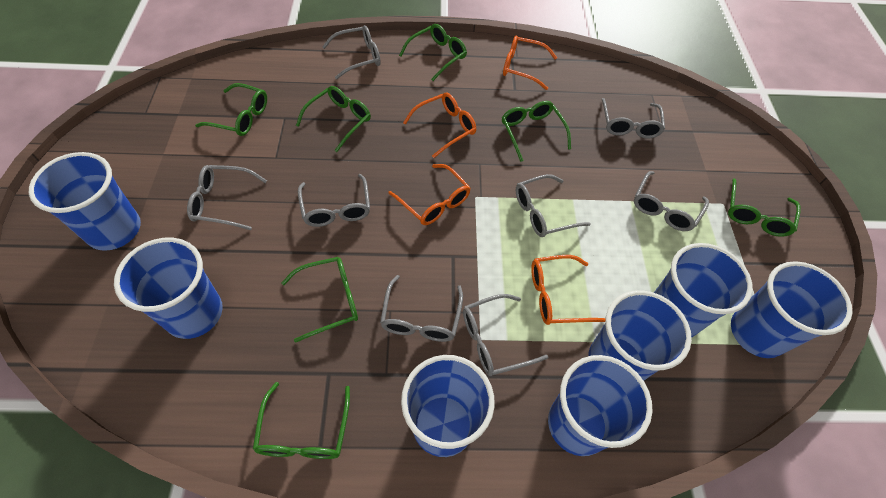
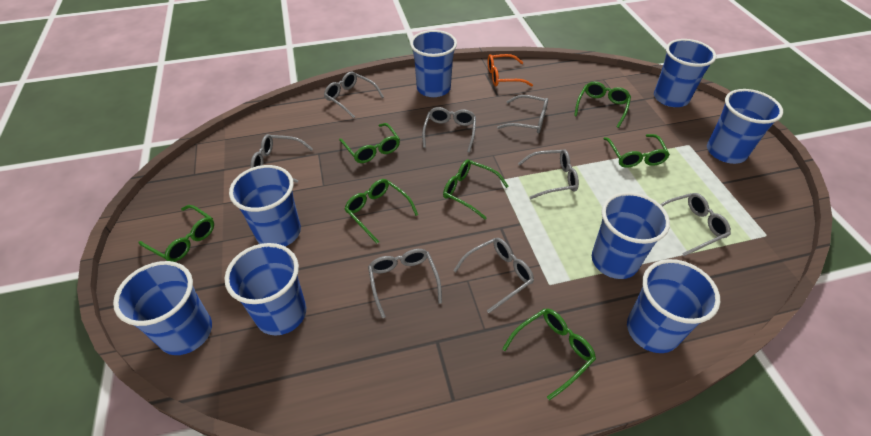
blue cup: 7 -> 8
orange glasses: 4 -> 1

